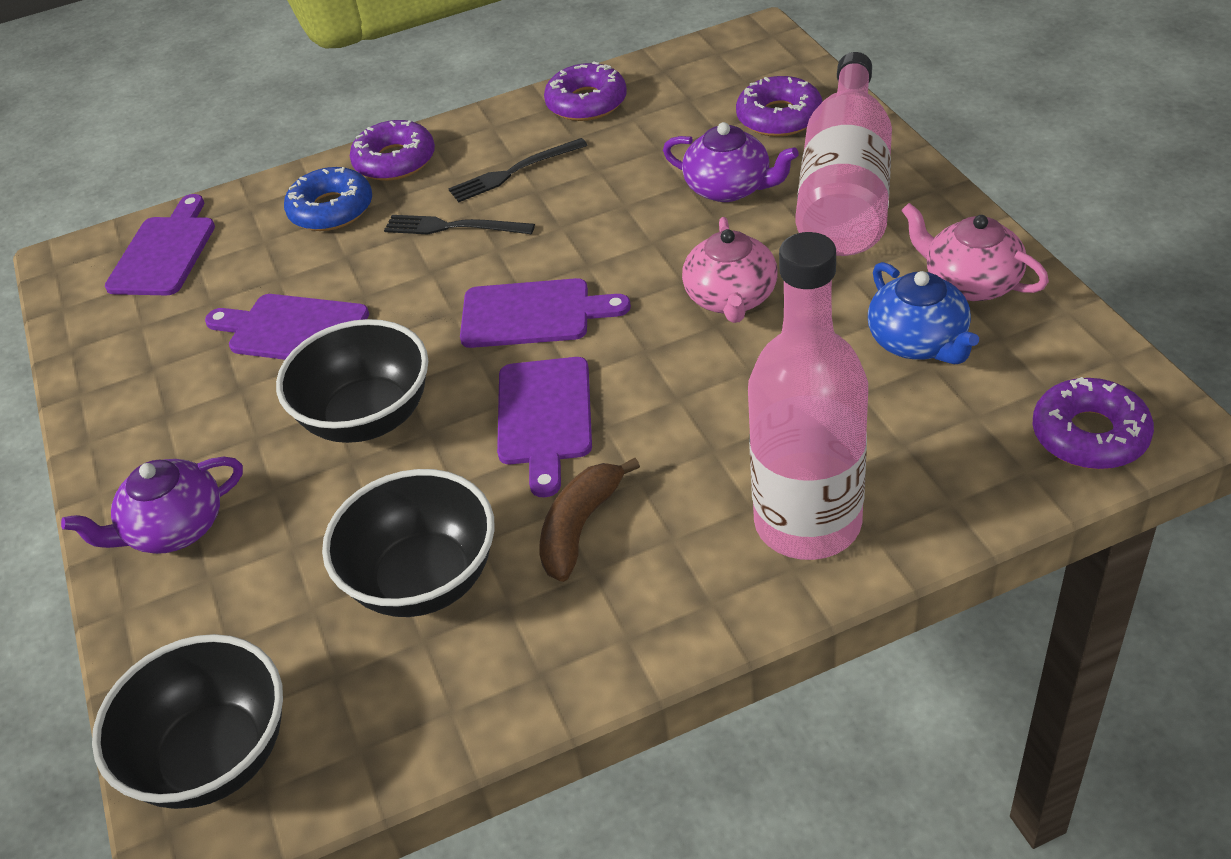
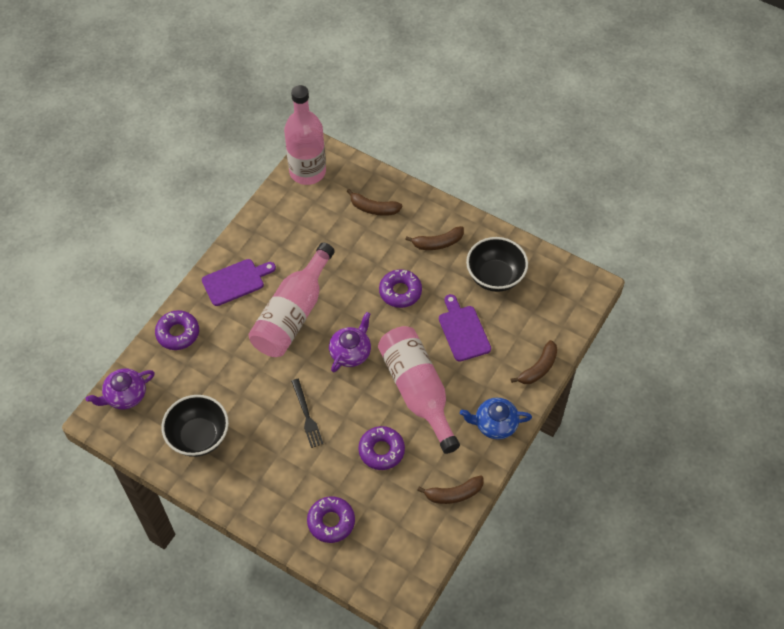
black bowl: 3 -> 2
black fork: 2 -> 1
blue donut: 1 -> 0
brown banana: 1 -> 4
pink bottle: 2 -> 3
pink teapot: 2 -> 0
purple cutting board: 4 -> 2

